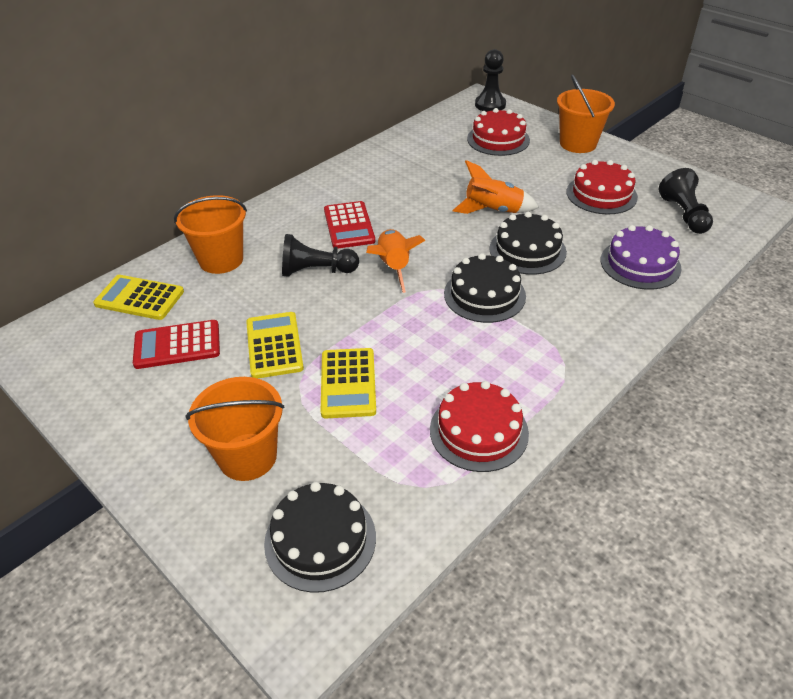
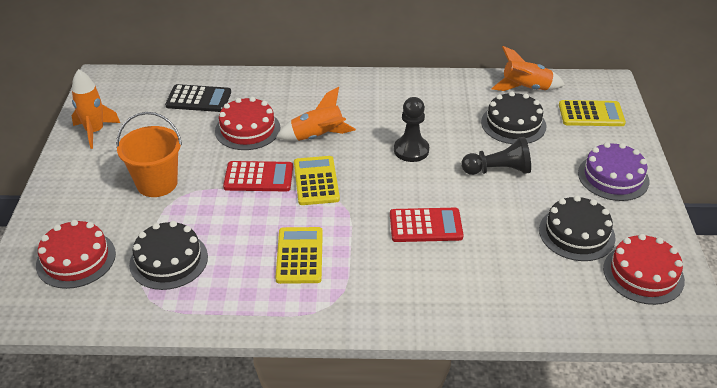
black calculator: 0 -> 1
black pawn: 3 -> 2
orange bucket: 3 -> 1
orange rocket: 2 -> 3

